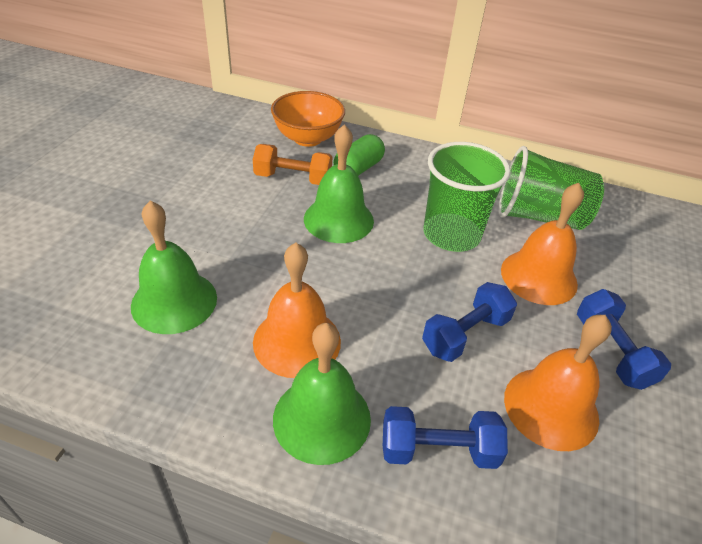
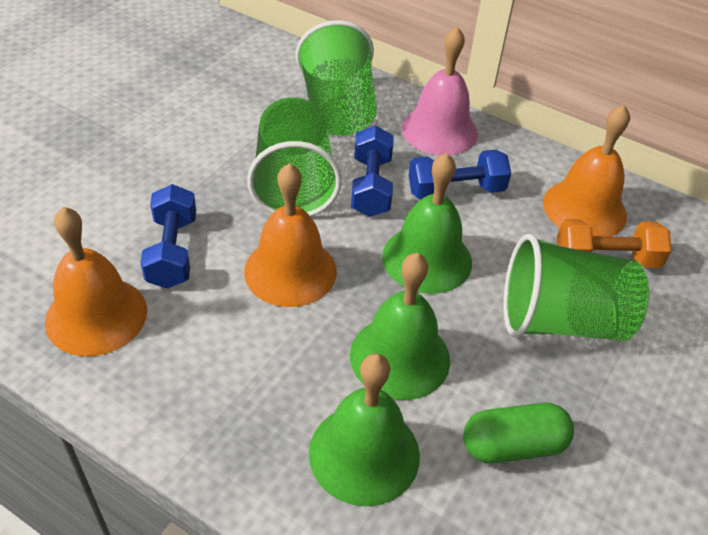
green cup: 2 -> 3
orange bowl: 1 -> 0
pink bell: 0 -> 1

